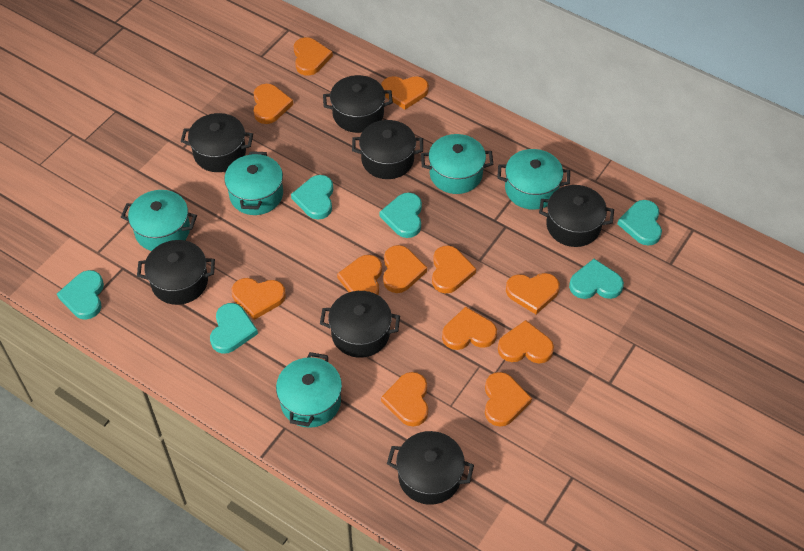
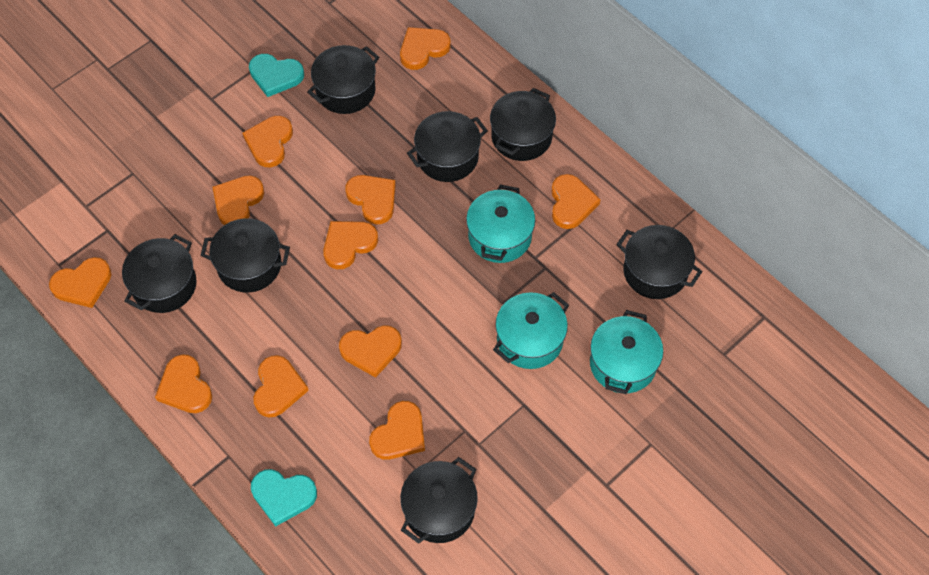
orange heart: 12 -> 11
turquoise heart: 6 -> 2
turquoise pot: 5 -> 3

